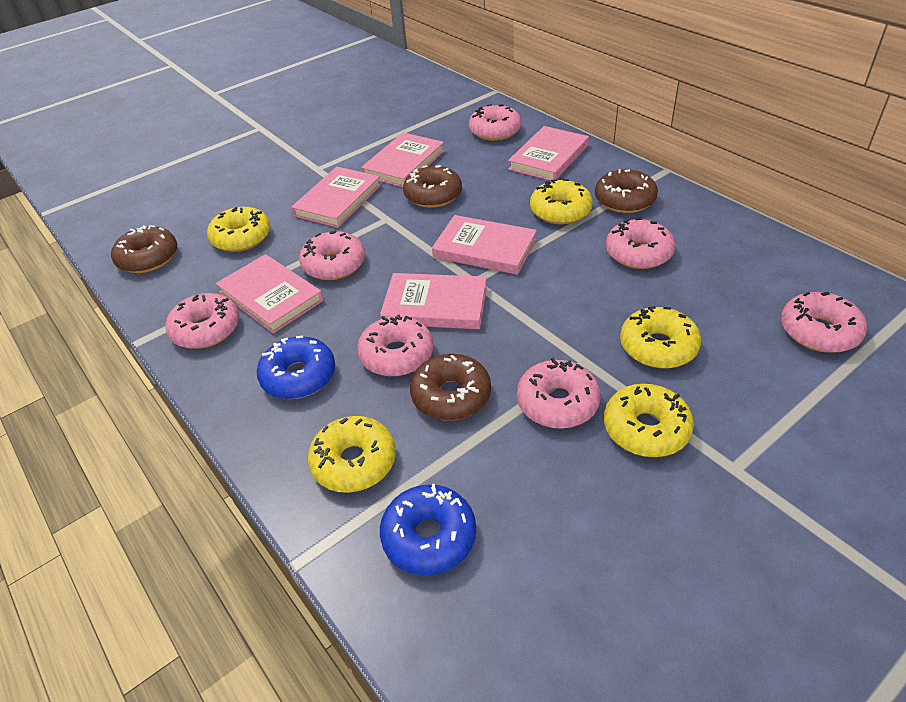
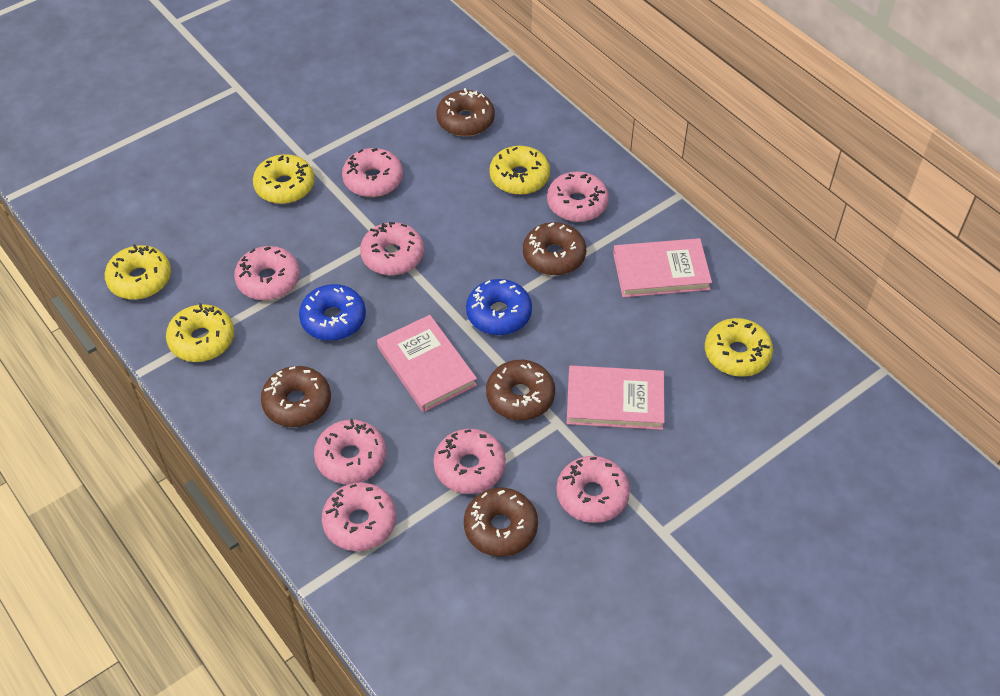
brown donut: 4 -> 5
pink book: 6 -> 3
pink donut: 7 -> 8

